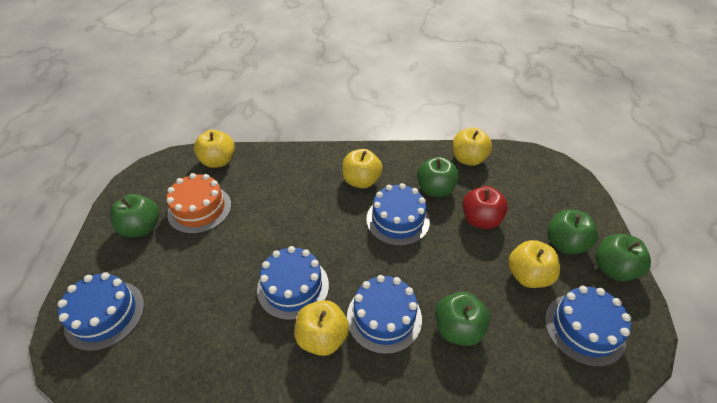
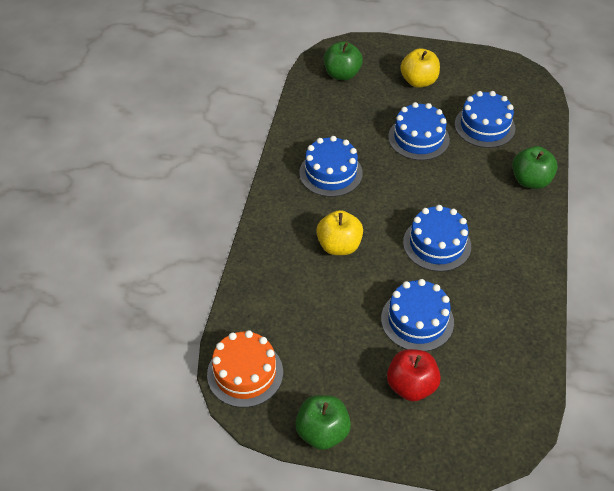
green apple: 5 -> 3
yellow apple: 5 -> 2

